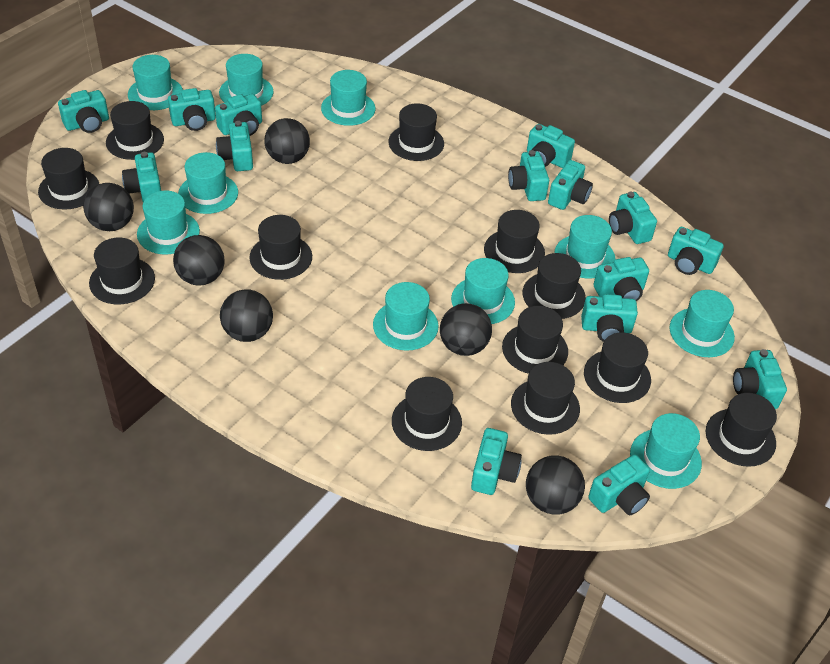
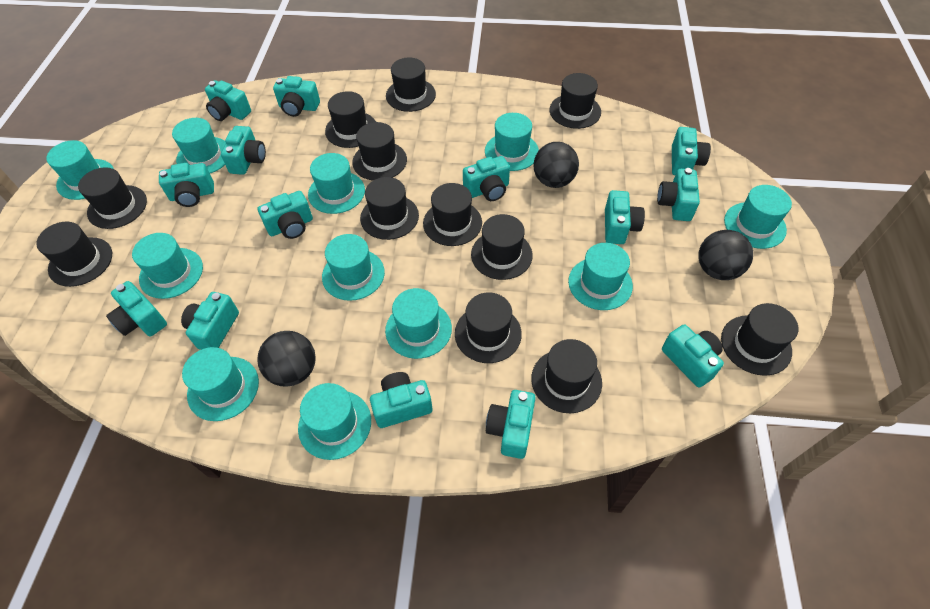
black ball: 6 -> 3
turquoise camera: 15 -> 14
turquoise hat: 10 -> 11

